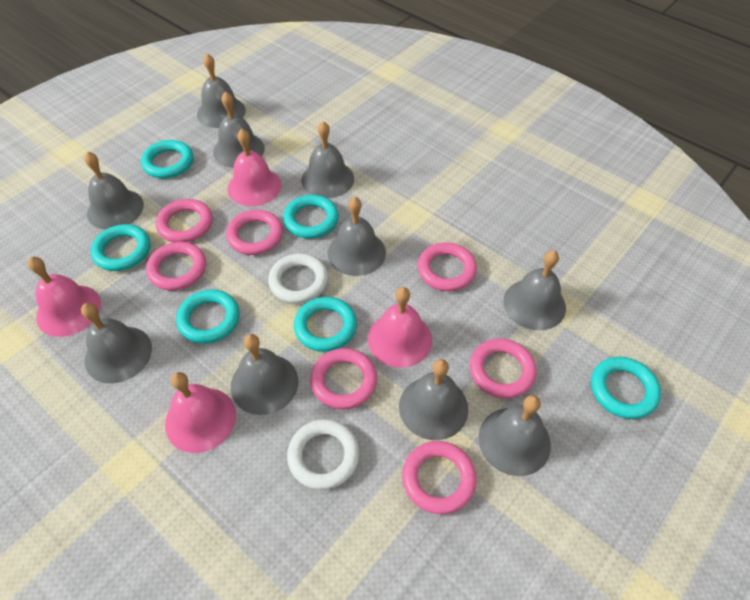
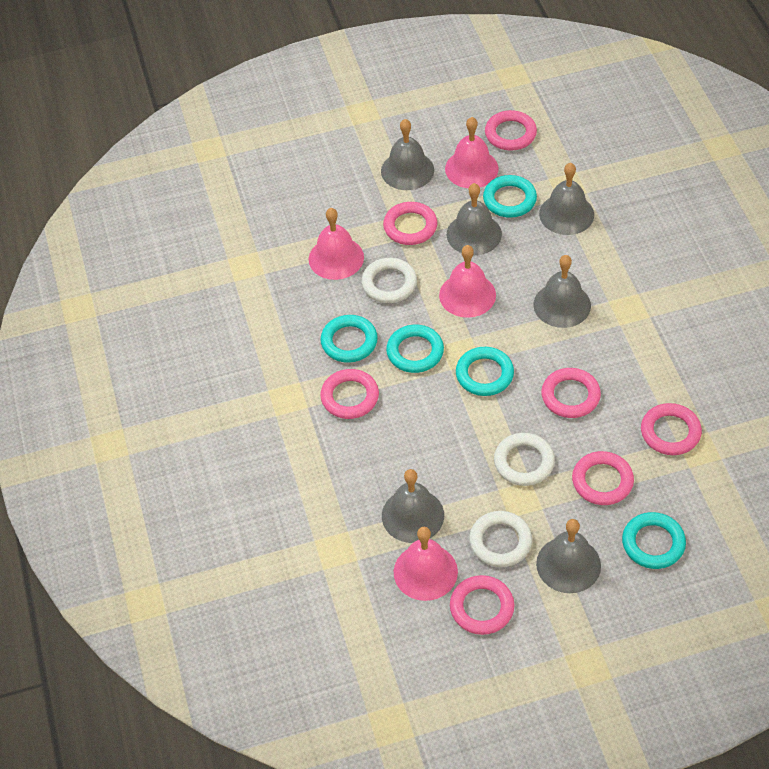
grey bell: 10 -> 6
turquoise ring: 6 -> 5
white ring: 2 -> 3

